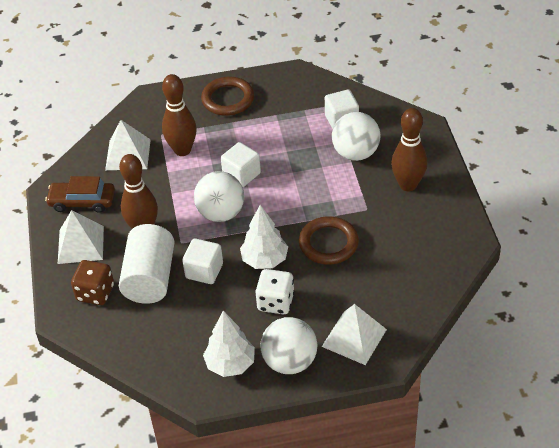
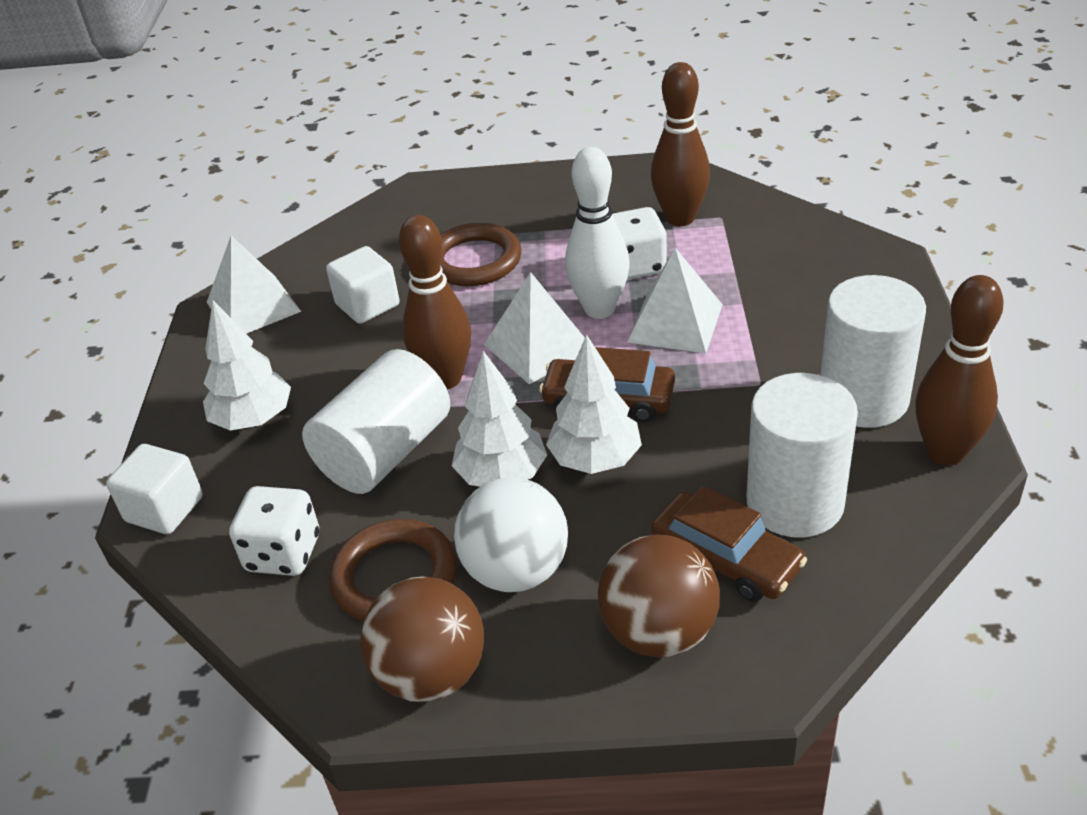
brown ball: 0 -> 2
brown car: 1 -> 2
brown dice: 1 -> 0
white ball: 3 -> 1
white bowling pin: 0 -> 1
white cube: 3 -> 2
white cylinder: 1 -> 3
white dice: 1 -> 2
white tree: 2 -> 3

